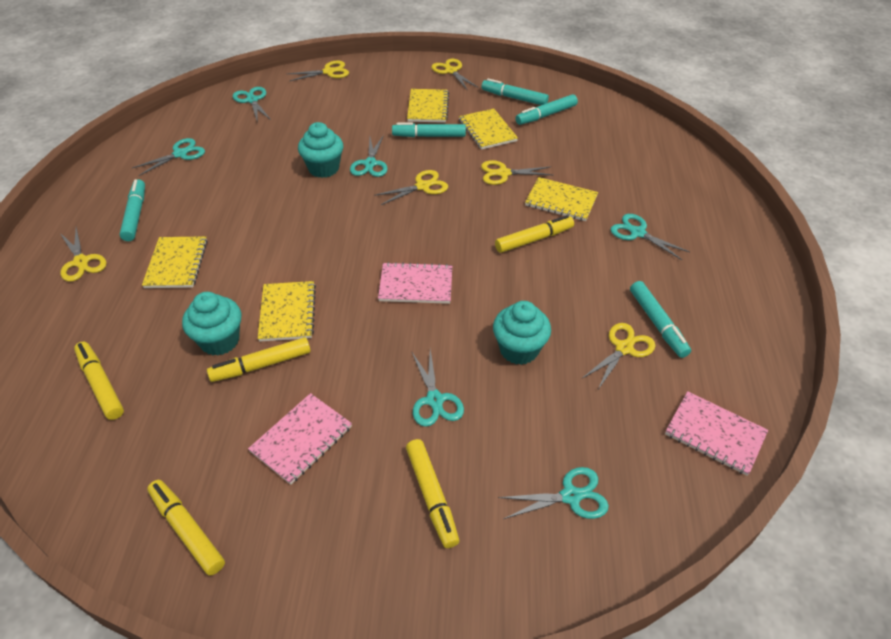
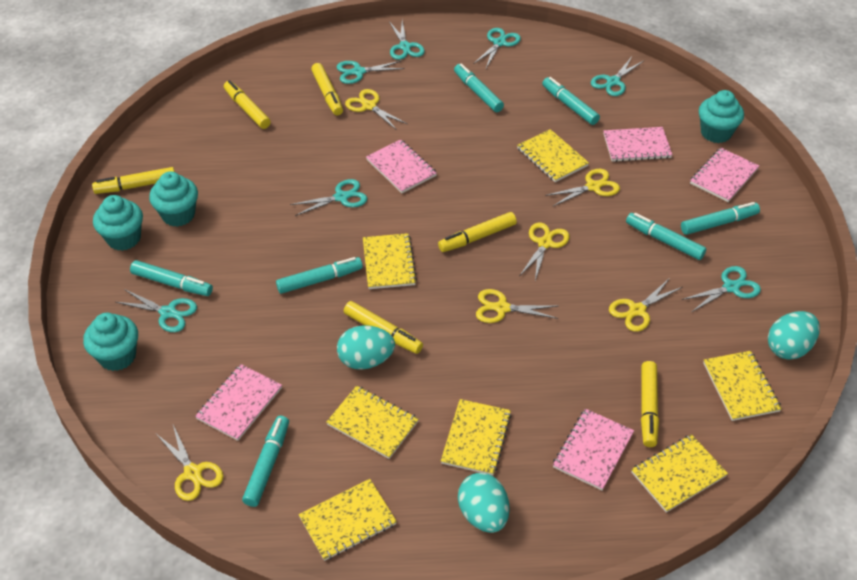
pink notebook: 3 -> 5
turquoise cupcake: 3 -> 4
turquoise egg: 0 -> 3
turquoise marker: 5 -> 7
turquoise scissors: 6 -> 7
yellow marker: 5 -> 6
yellow notebook: 5 -> 7

